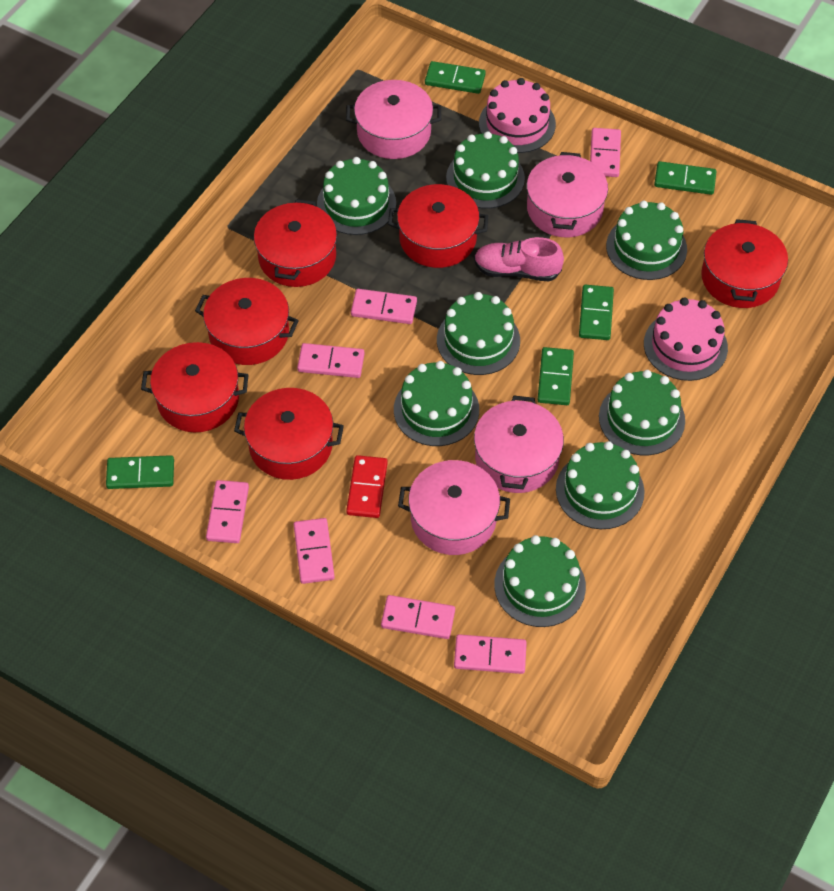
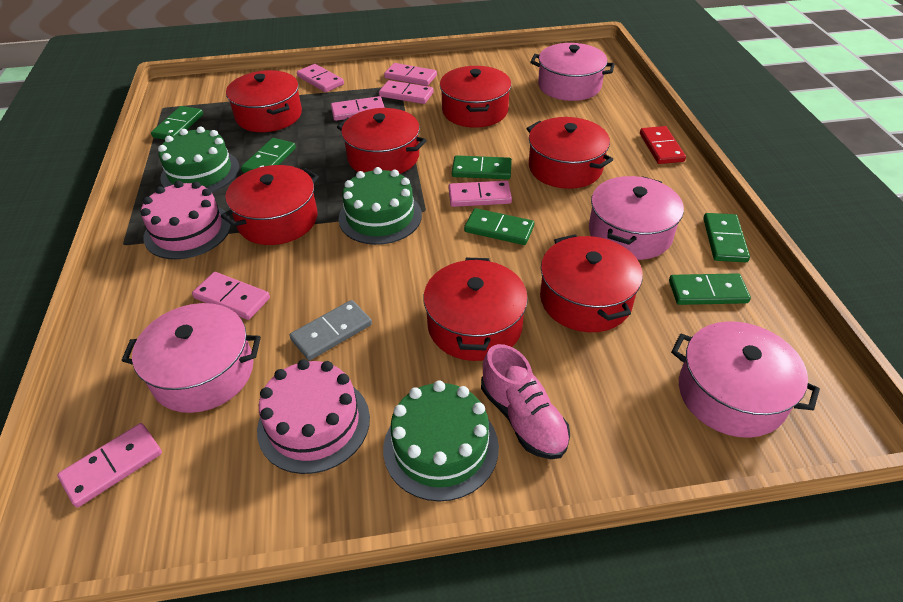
green cake: 8 -> 3
green domino: 5 -> 6
grey domino: 0 -> 1
red pot: 6 -> 7

